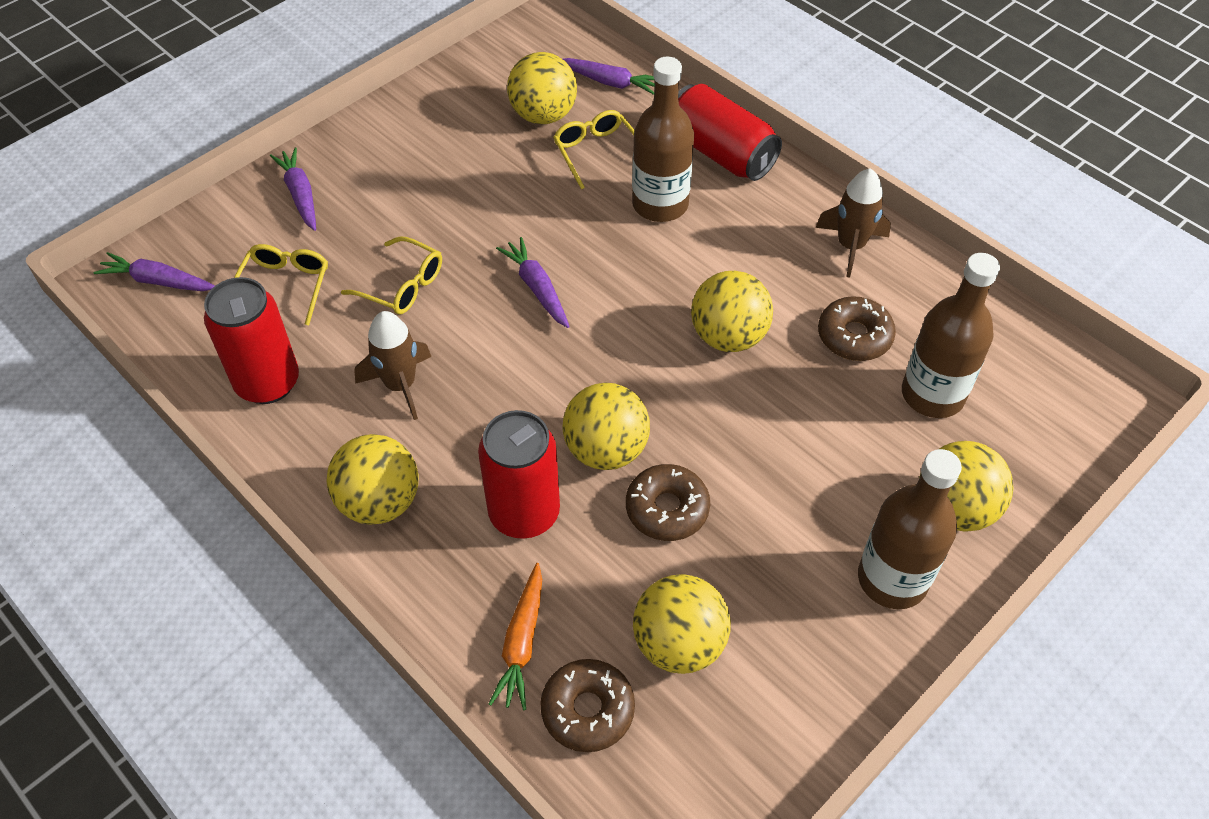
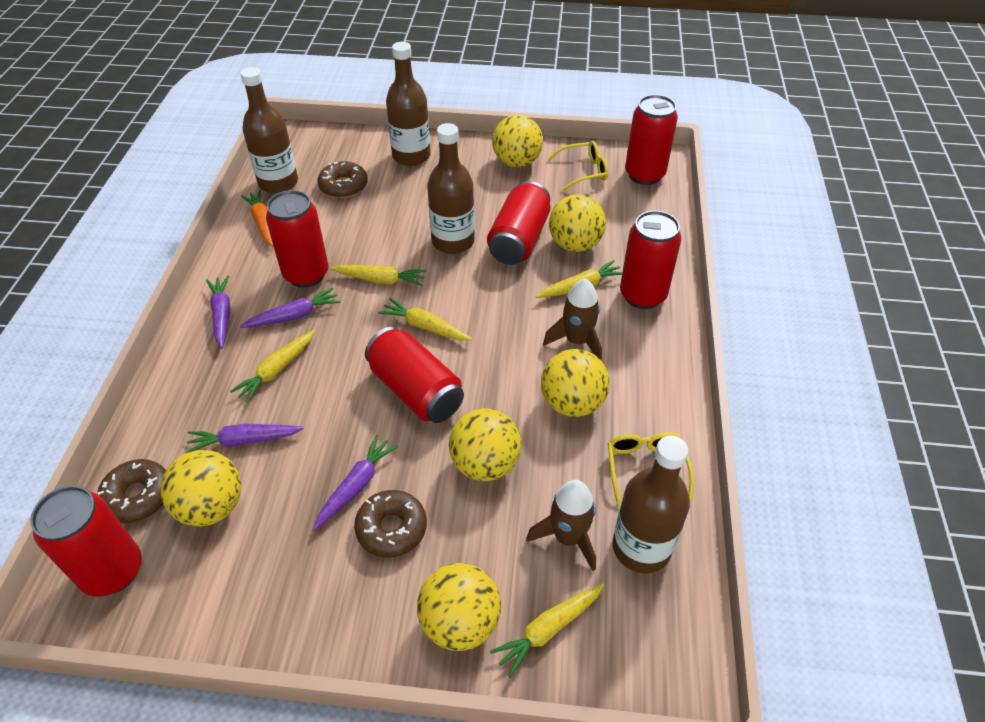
brown bottle: 3 -> 4
red can: 3 -> 6
yellow carrot: 0 -> 5
yellow glasses: 3 -> 2

